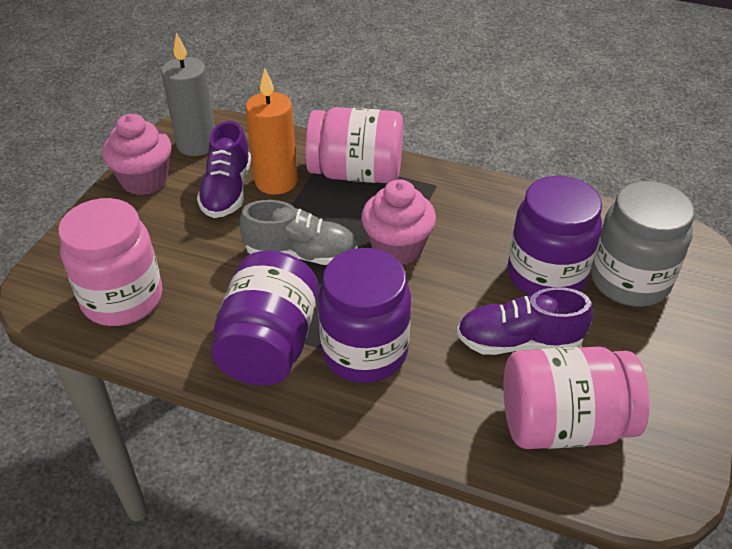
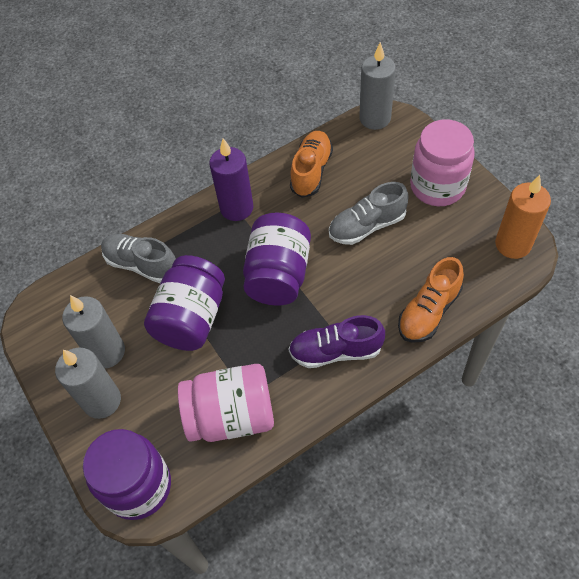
grey candle: 1 -> 3
grey jar: 1 -> 0
grey shoe: 1 -> 2
orange shoe: 0 -> 2
pink cupcake: 2 -> 0
pink jar: 3 -> 2
purple candle: 0 -> 1
purple shoe: 2 -> 1

